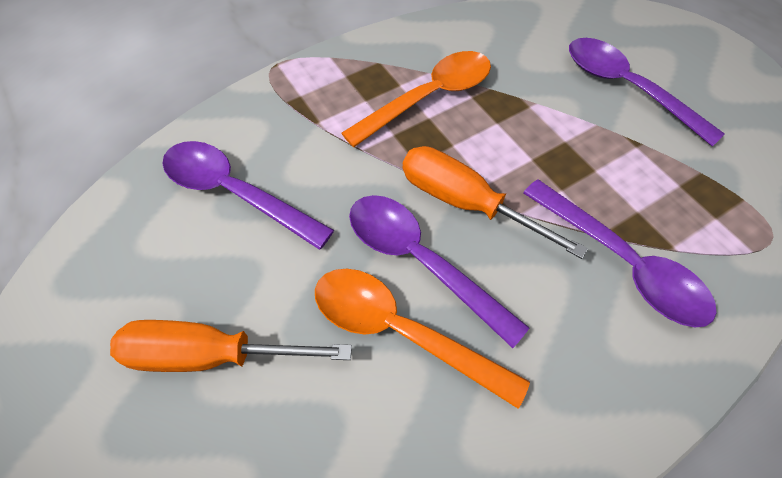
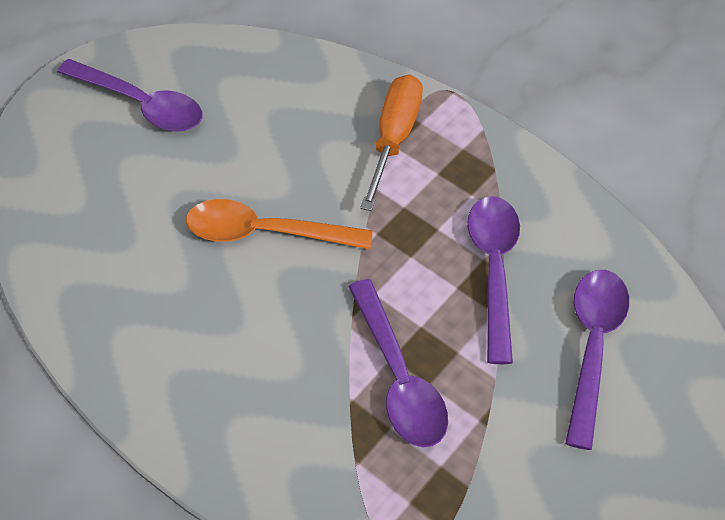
orange screwdriver: 2 -> 1
orange spoon: 2 -> 1

